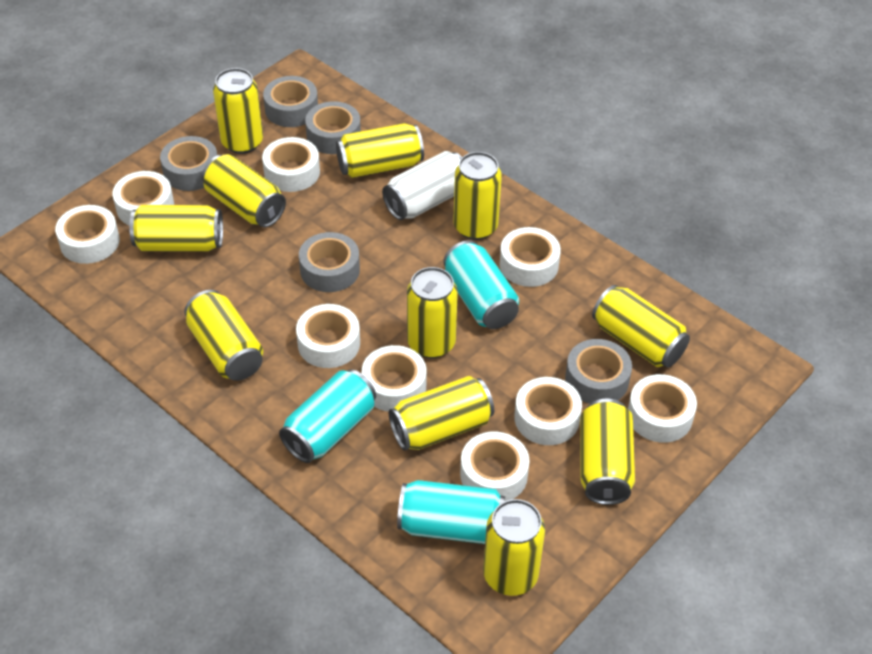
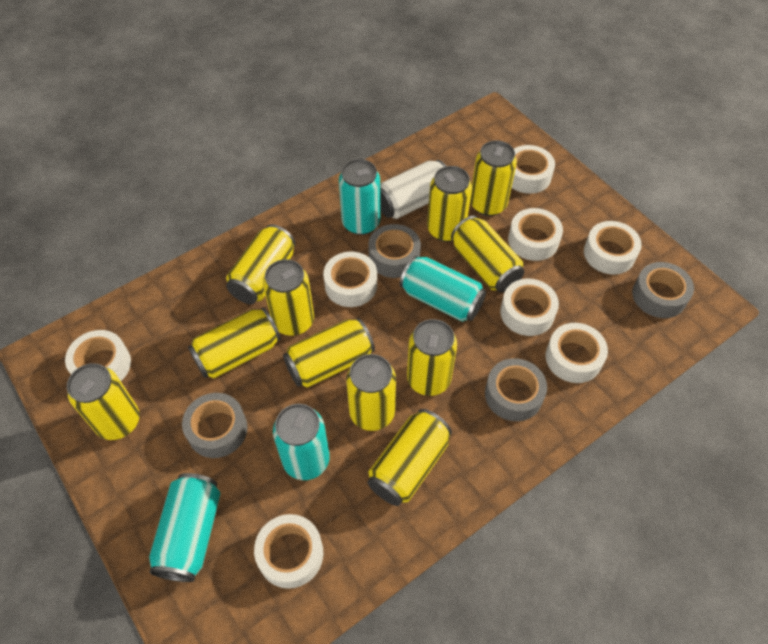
grey tape: 5 -> 4
turquoise can: 3 -> 4
white tape: 9 -> 8

